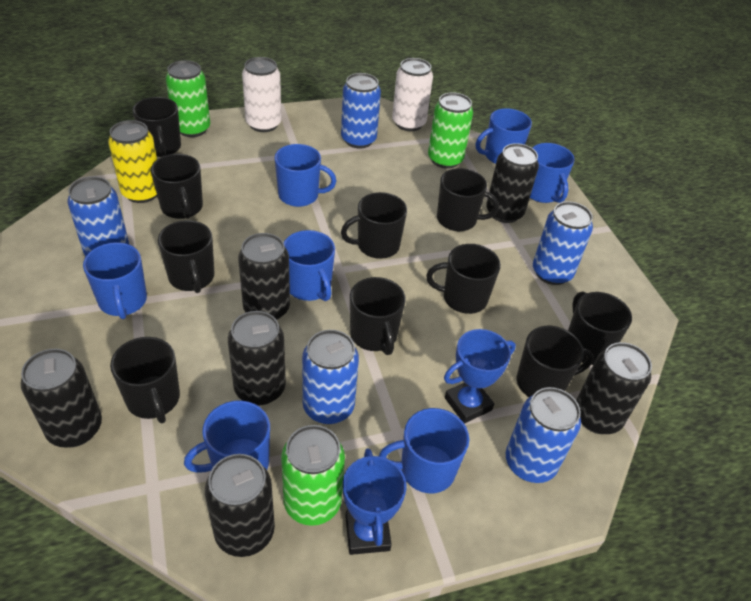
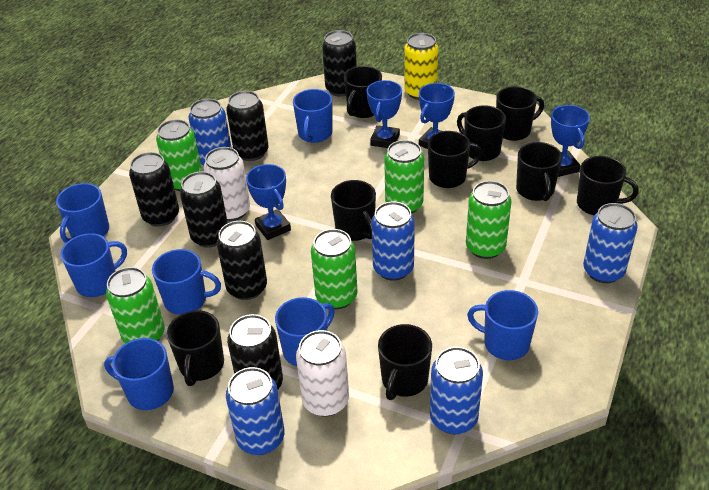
black mug: 10 -> 9
blue trophy: 2 -> 4
green can: 3 -> 5

